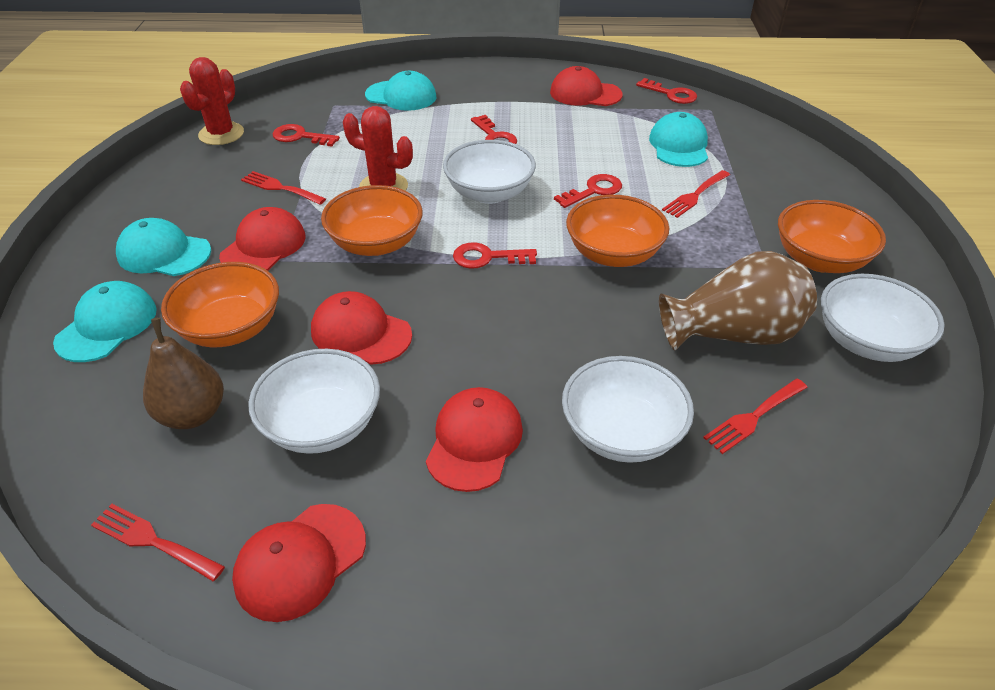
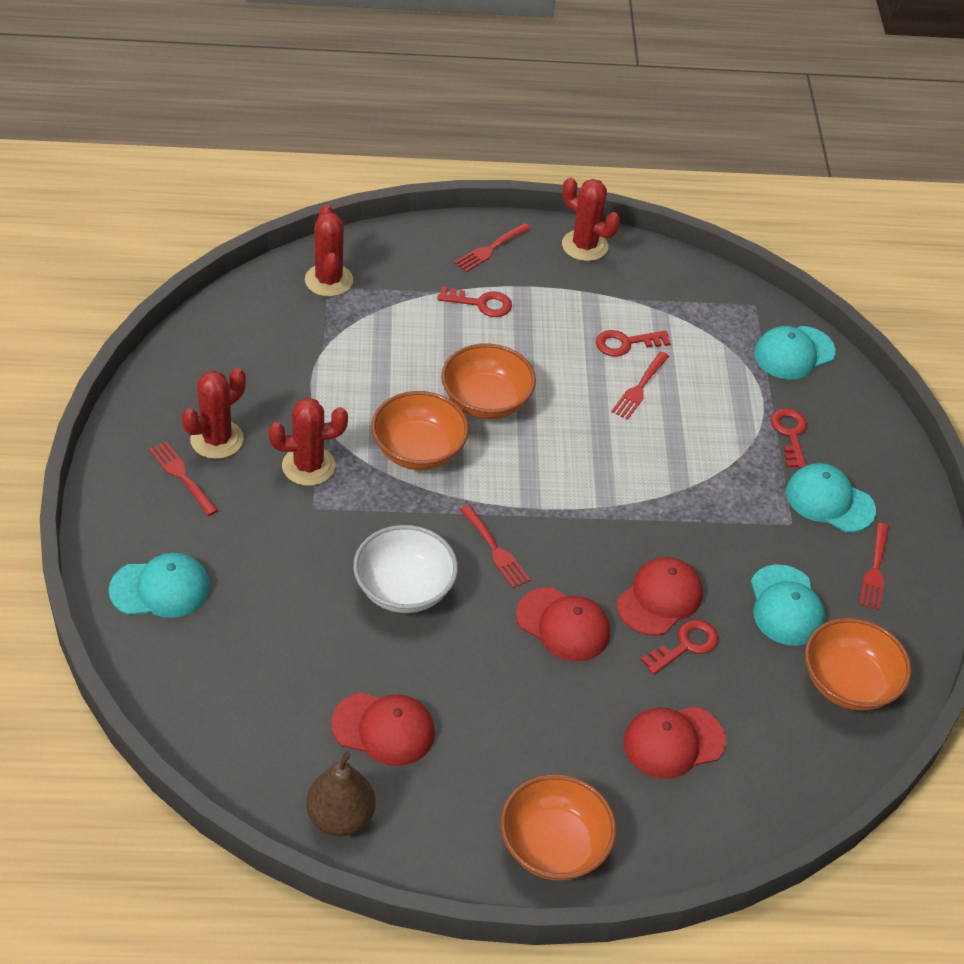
brown vase: 1 -> 0
red cactus: 2 -> 4
red cap: 5 -> 4
red fork: 4 -> 5
red key: 5 -> 4
white bowl: 4 -> 1

